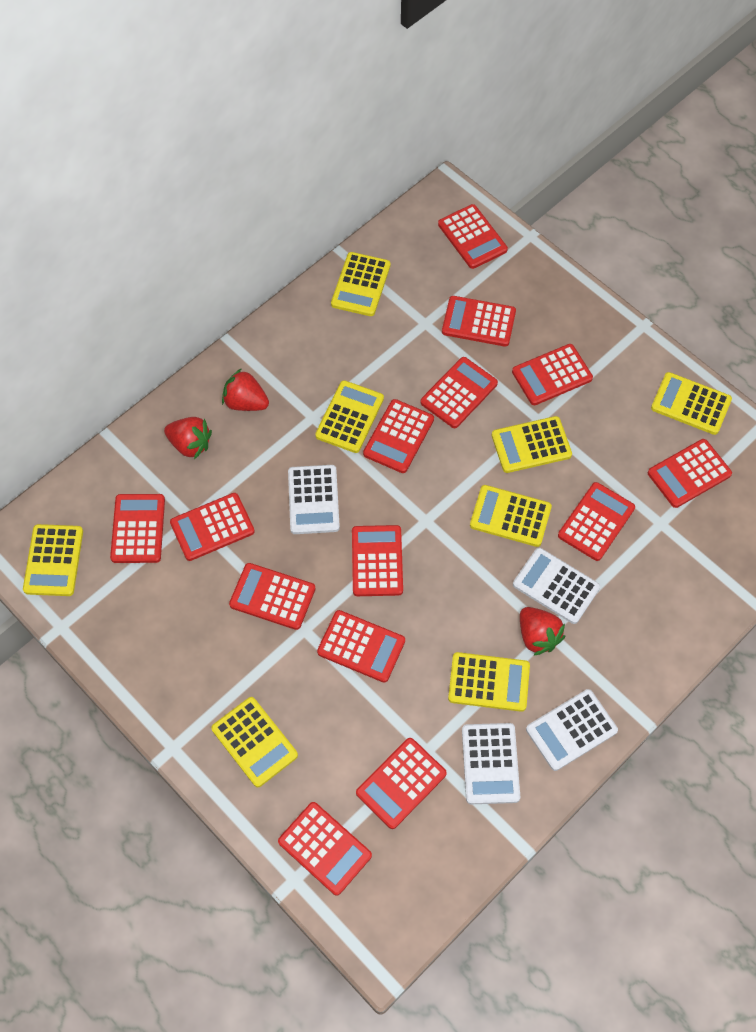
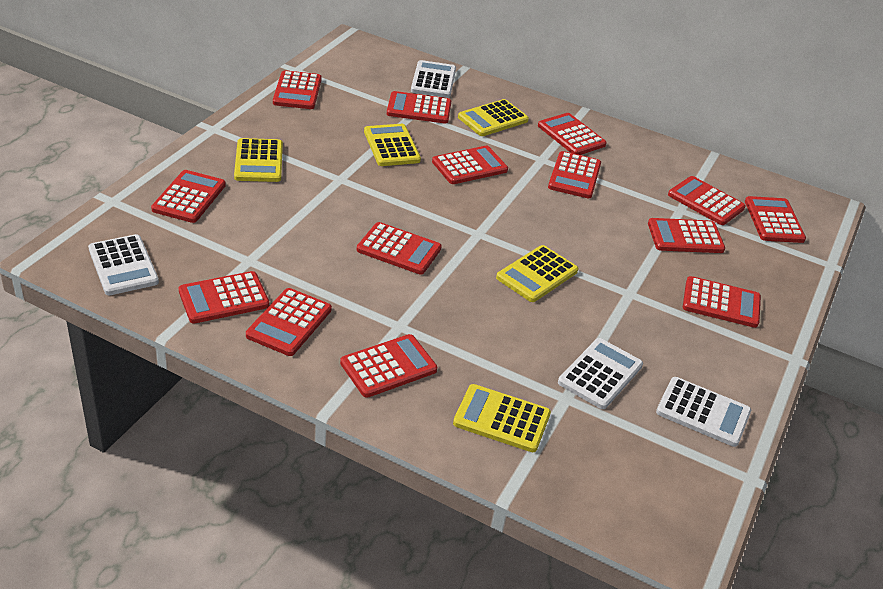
red strawberry: 3 -> 0
yellow calculator: 8 -> 5

